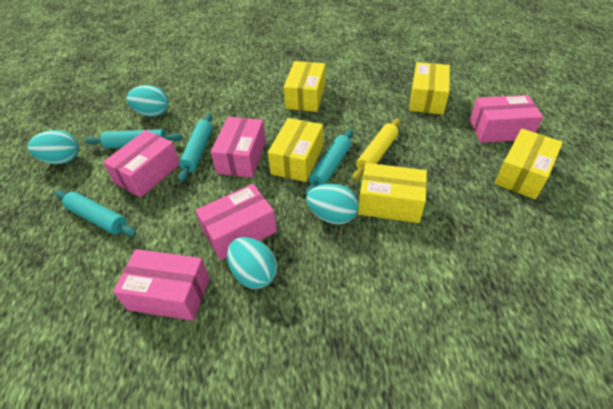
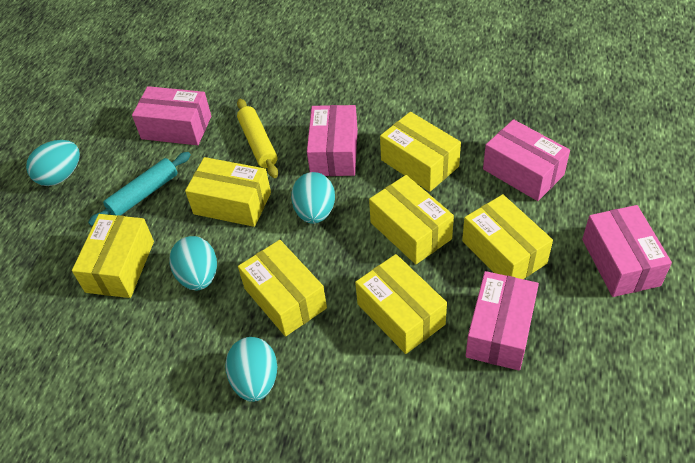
turquoise rolling pin: 4 -> 1
yellow box: 5 -> 7

